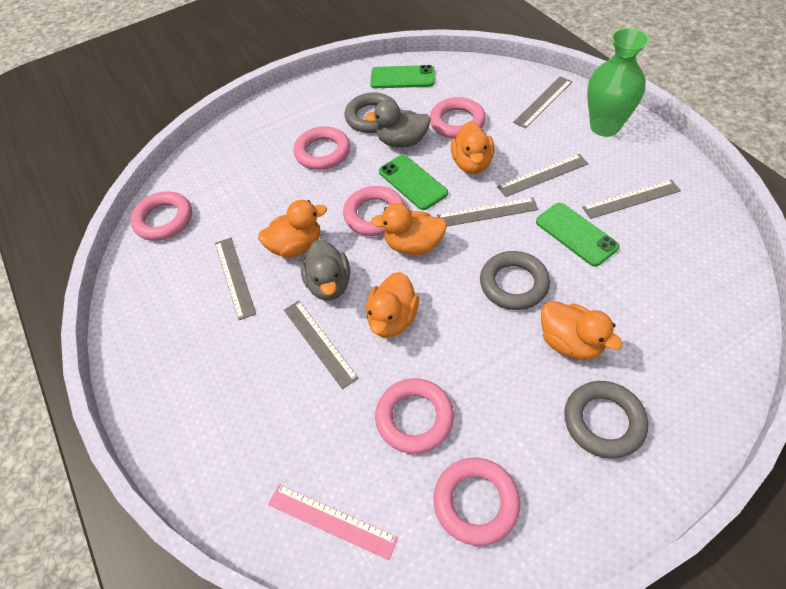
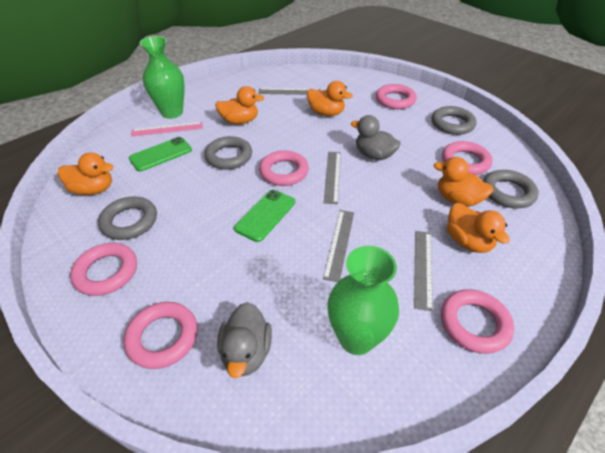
green phone: 3 -> 2
green vase: 1 -> 2
grey ring: 3 -> 4
grey ruler: 6 -> 4

